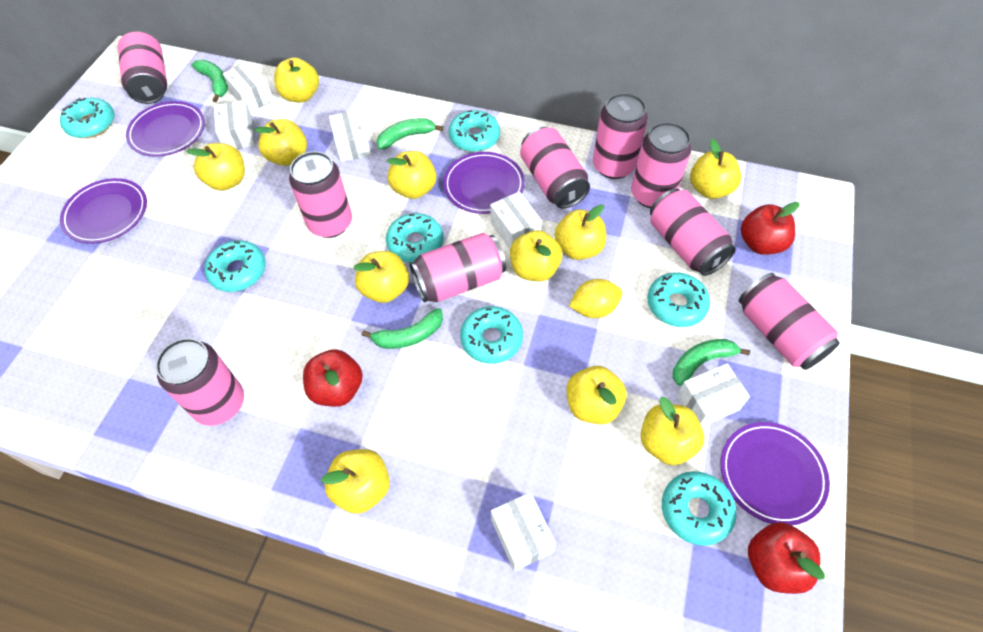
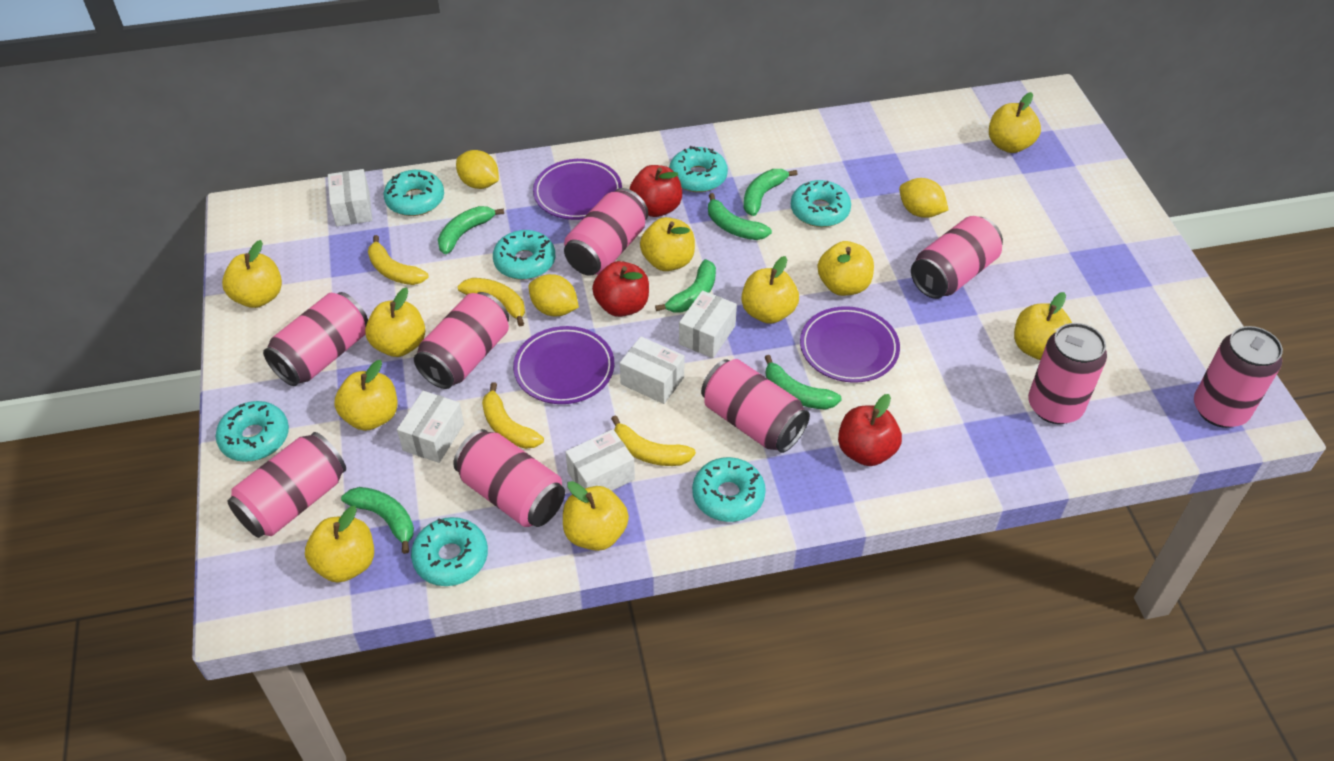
green banana: 4 -> 6
purple plate: 4 -> 3
white box: 6 -> 5
yellow apple: 11 -> 10
yellow banana: 0 -> 4
yellow lemon: 1 -> 3

